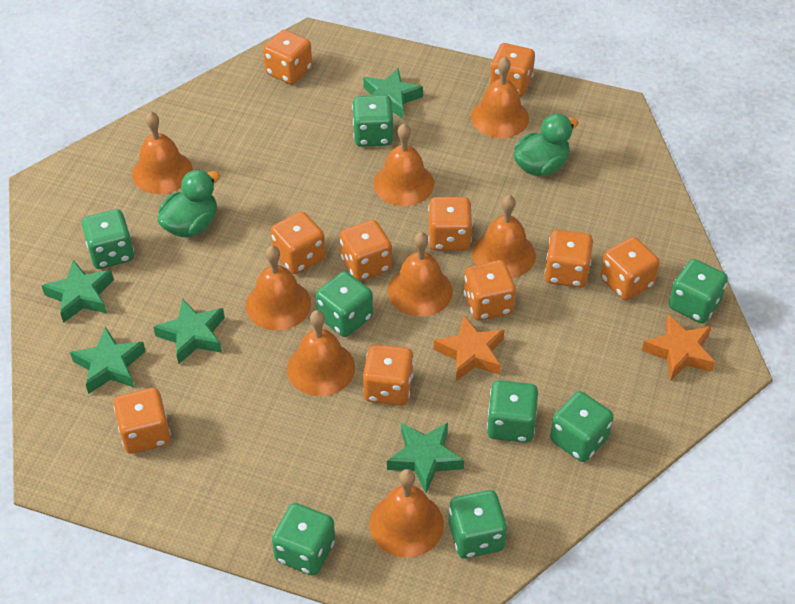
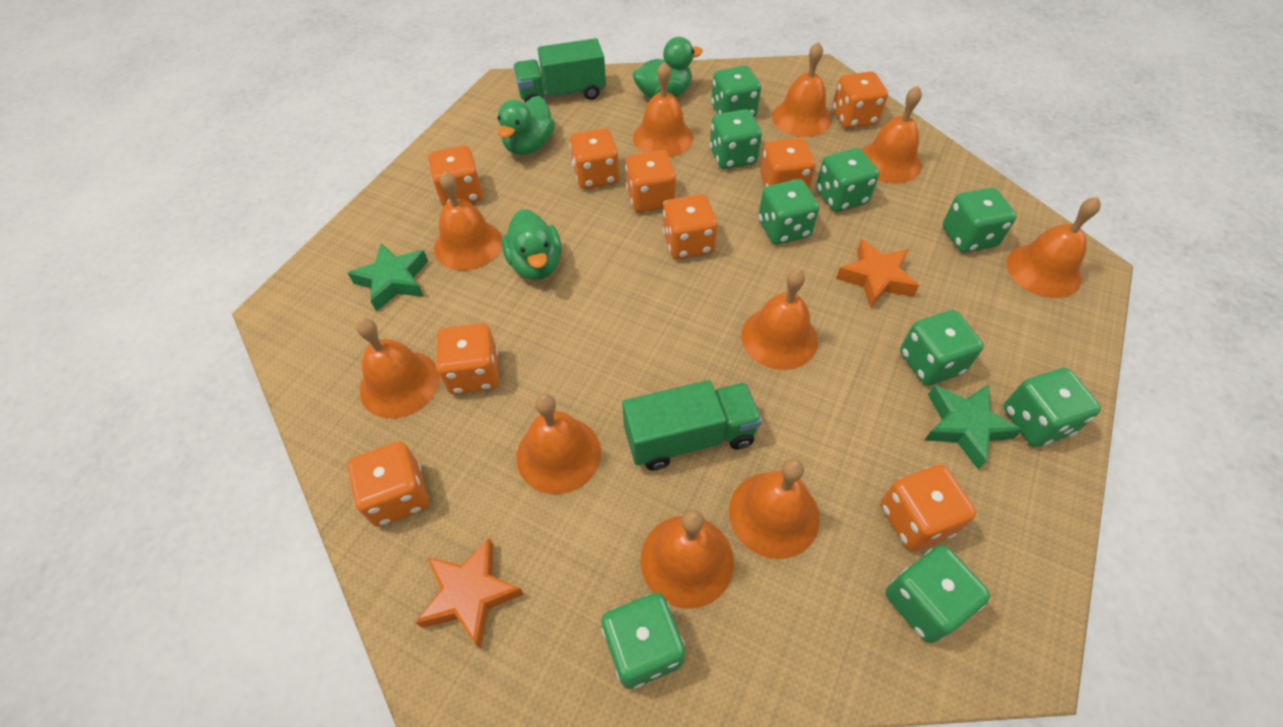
green dice: 8 -> 9
green duck: 2 -> 3
green star: 5 -> 2
green truck: 0 -> 2
orange bell: 8 -> 10
orange dice: 10 -> 9

